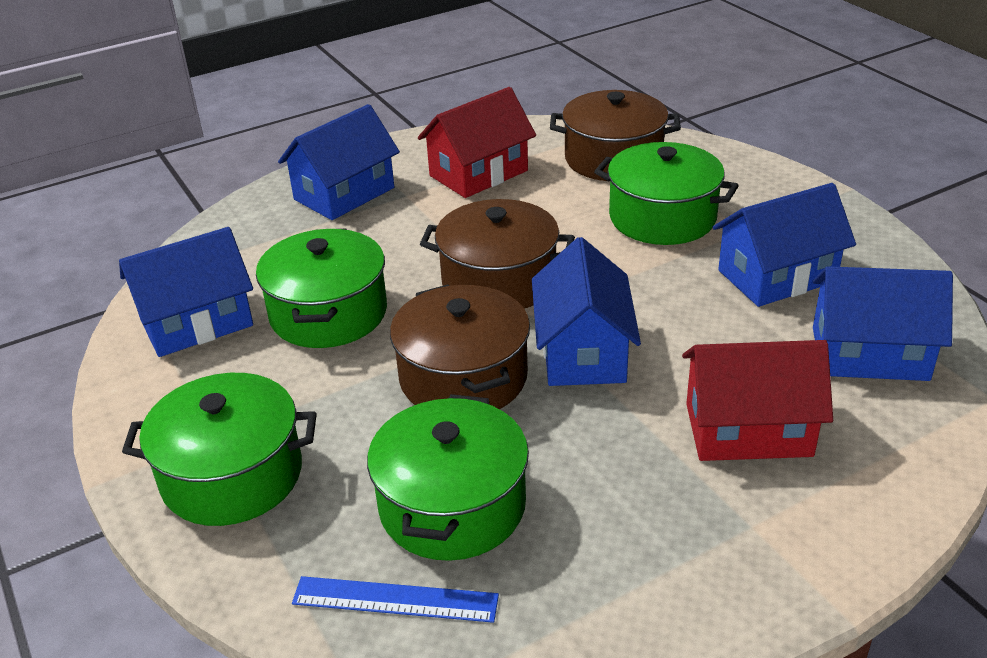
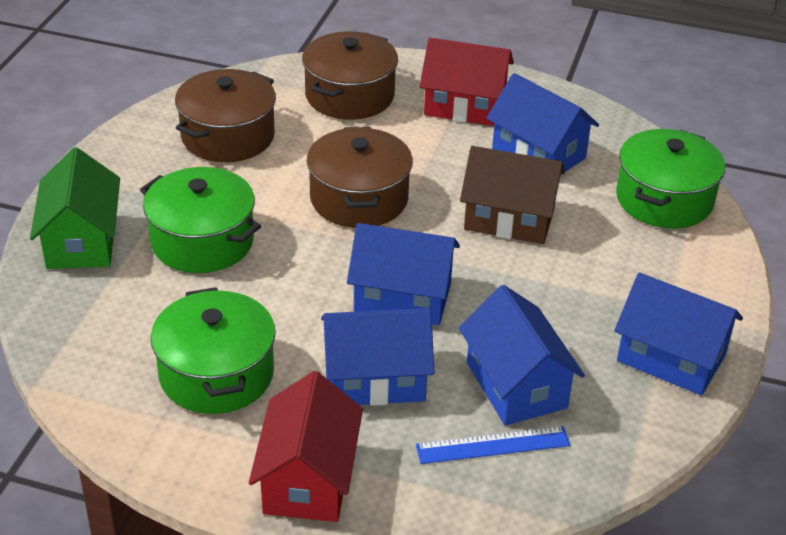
brown house: 0 -> 1
green house: 0 -> 1
green pot: 4 -> 3

